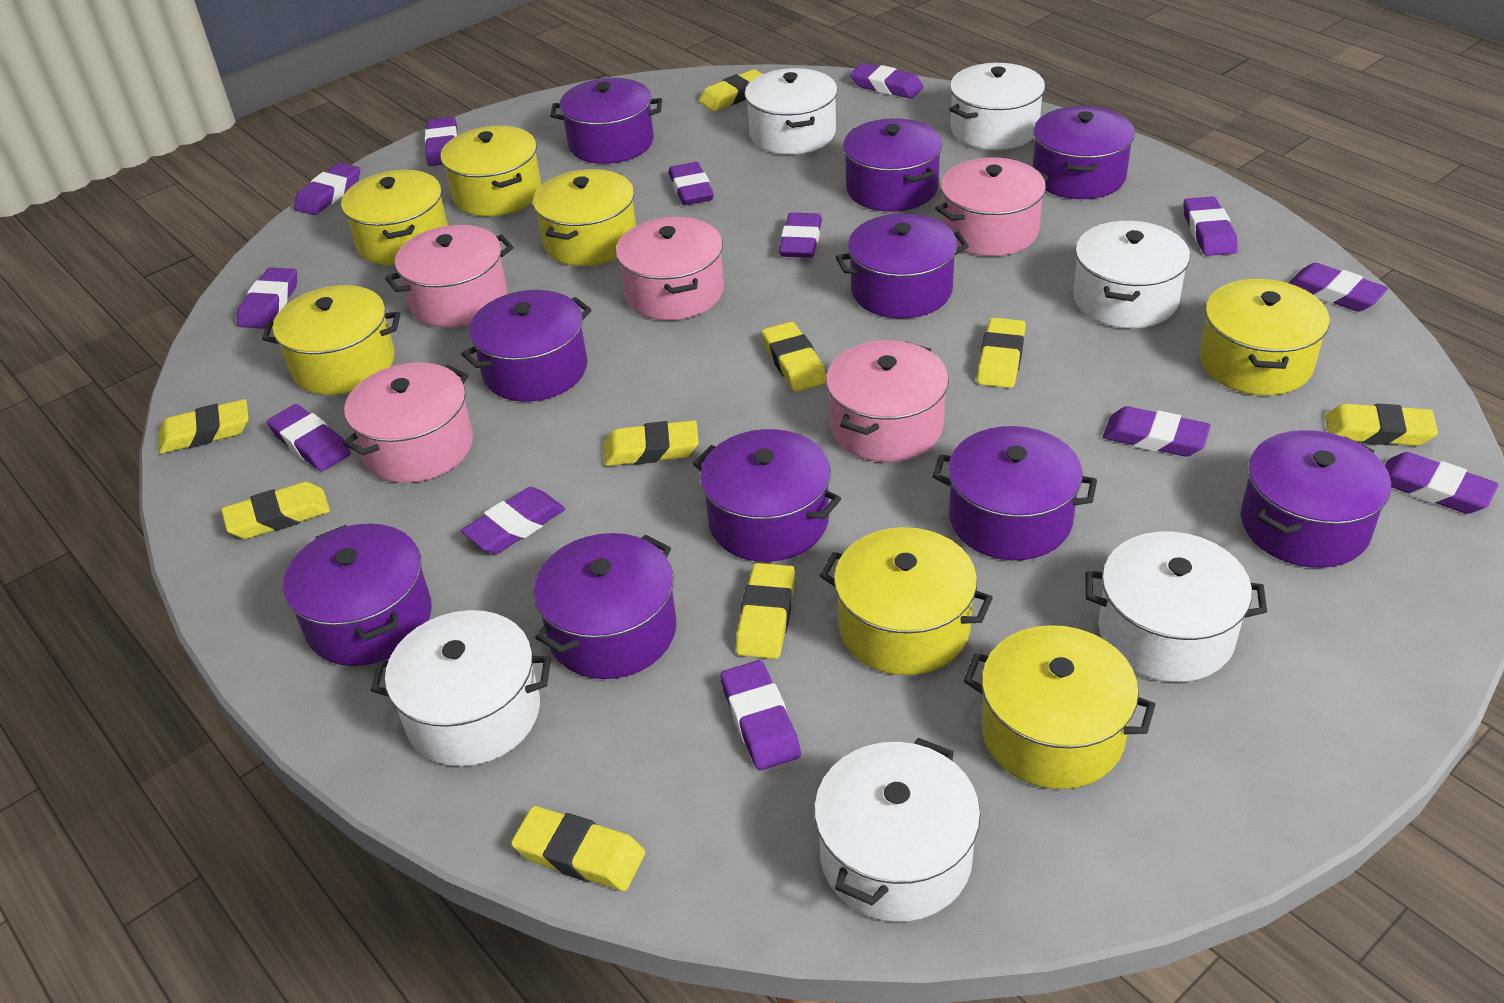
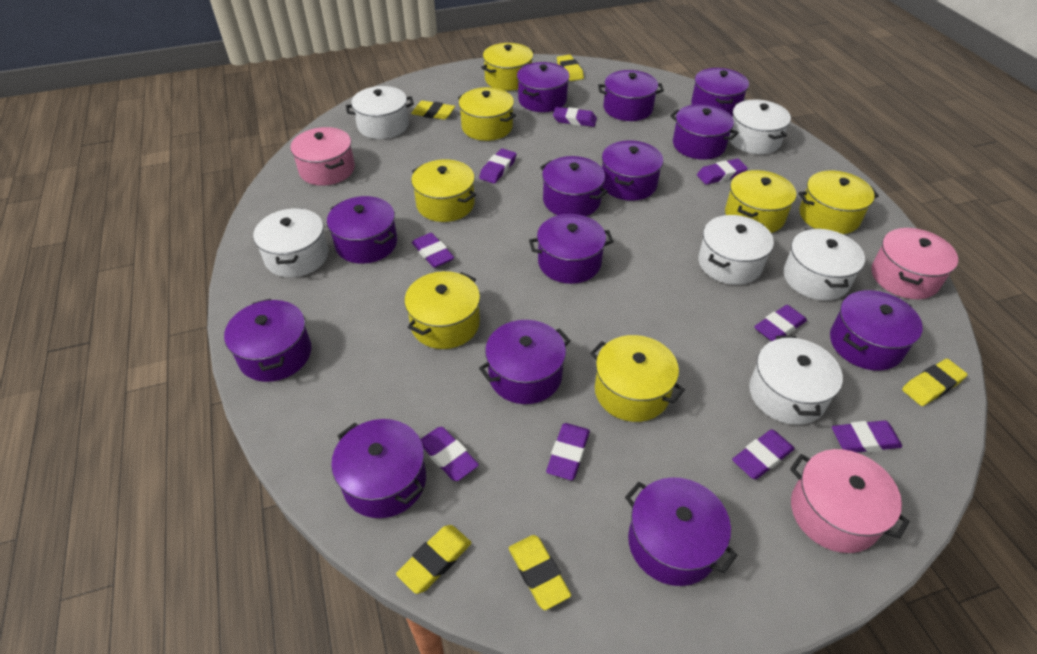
pink pot: 5 -> 3
purple eraser: 13 -> 9
purple pot: 10 -> 13
yellow eraser: 9 -> 5

